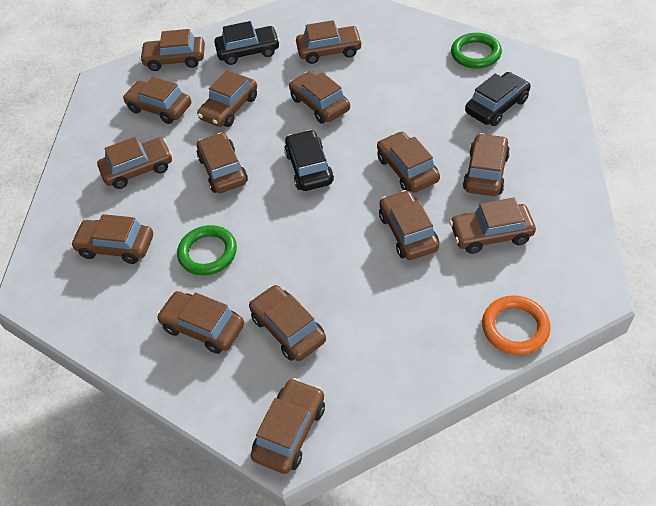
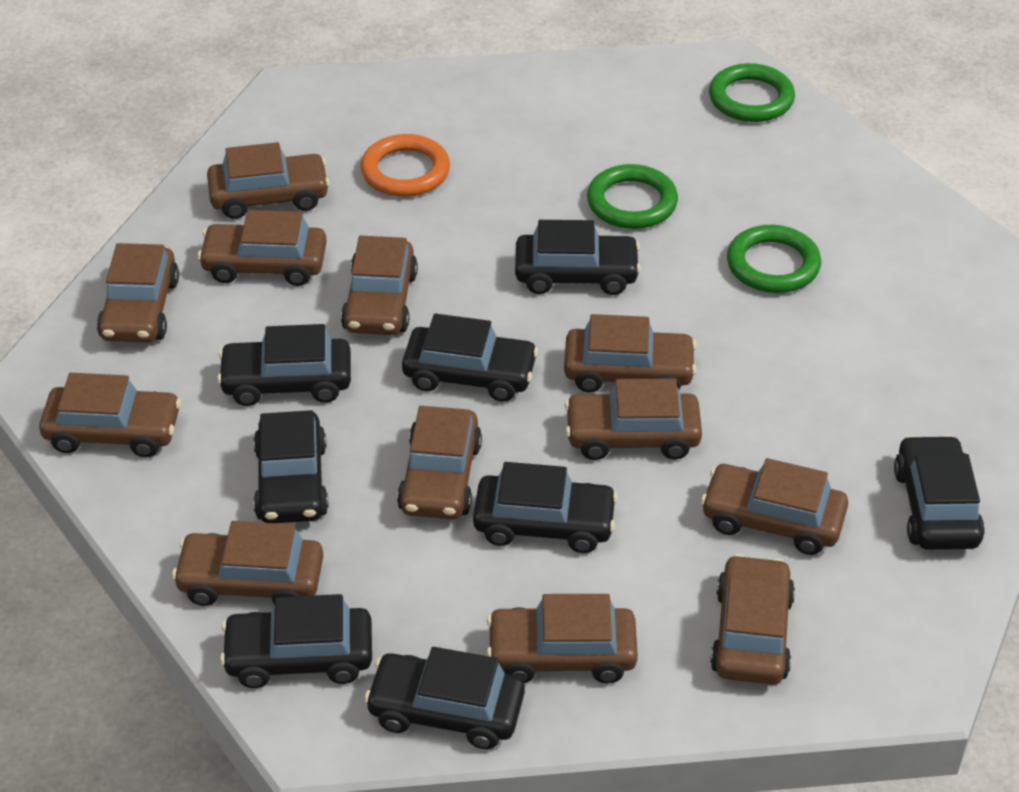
black car: 3 -> 8
brown car: 15 -> 12
green ring: 2 -> 3

